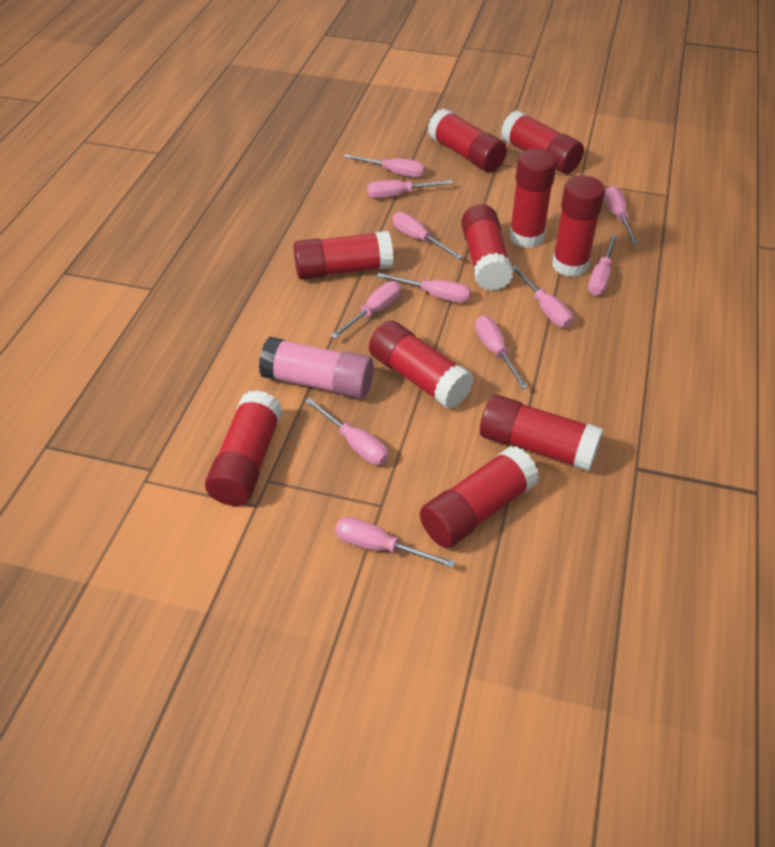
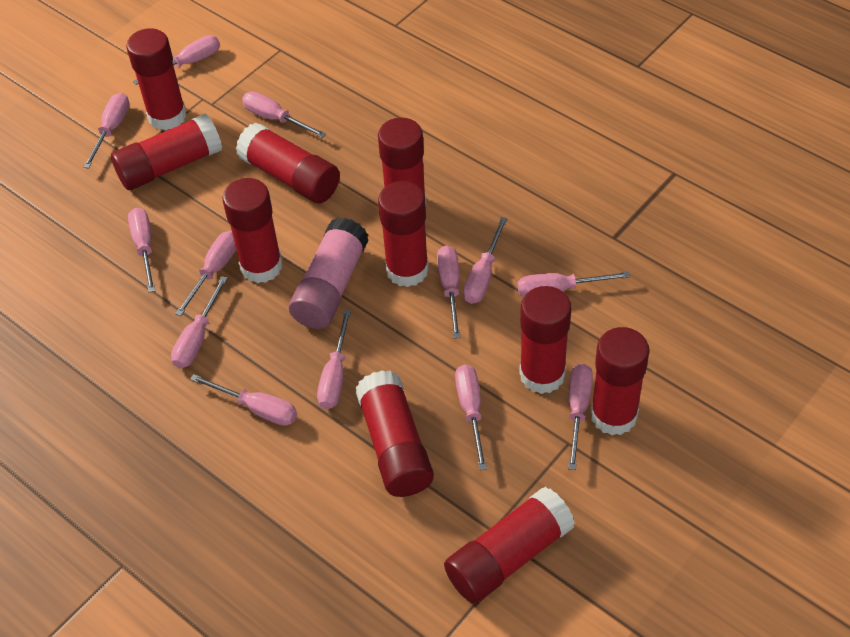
pink screwdriver: 11 -> 13

